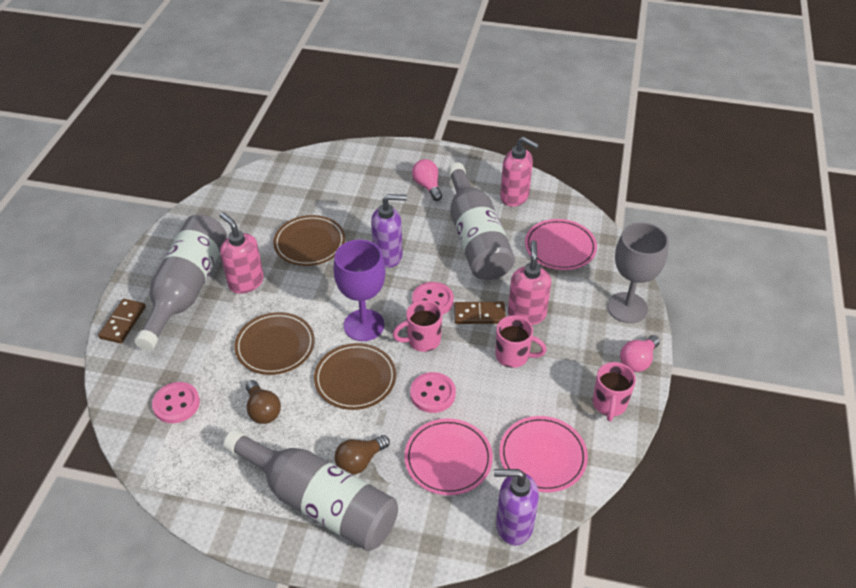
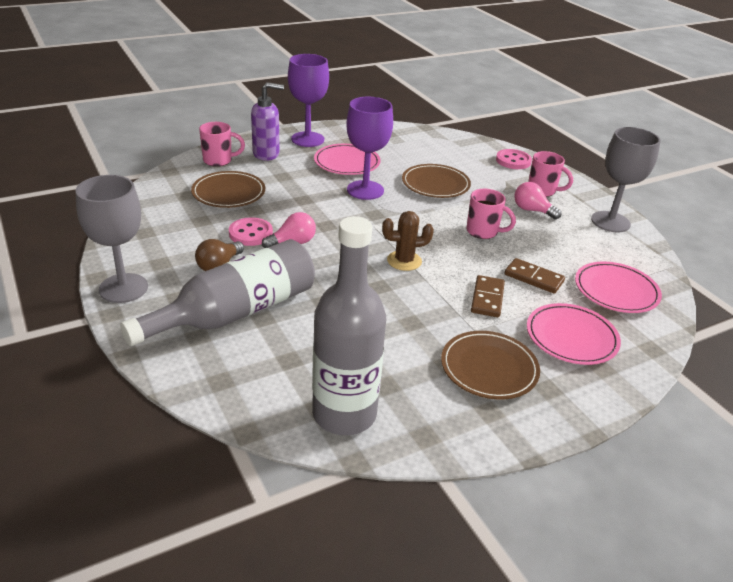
brown cactus: 0 -> 1
brown light bulb: 2 -> 1
grey bottle: 3 -> 2
grey goblet: 1 -> 2
pink button: 3 -> 2
pink soap dispenser: 3 -> 0
purple goblet: 1 -> 2
purple soap dispenser: 2 -> 1

